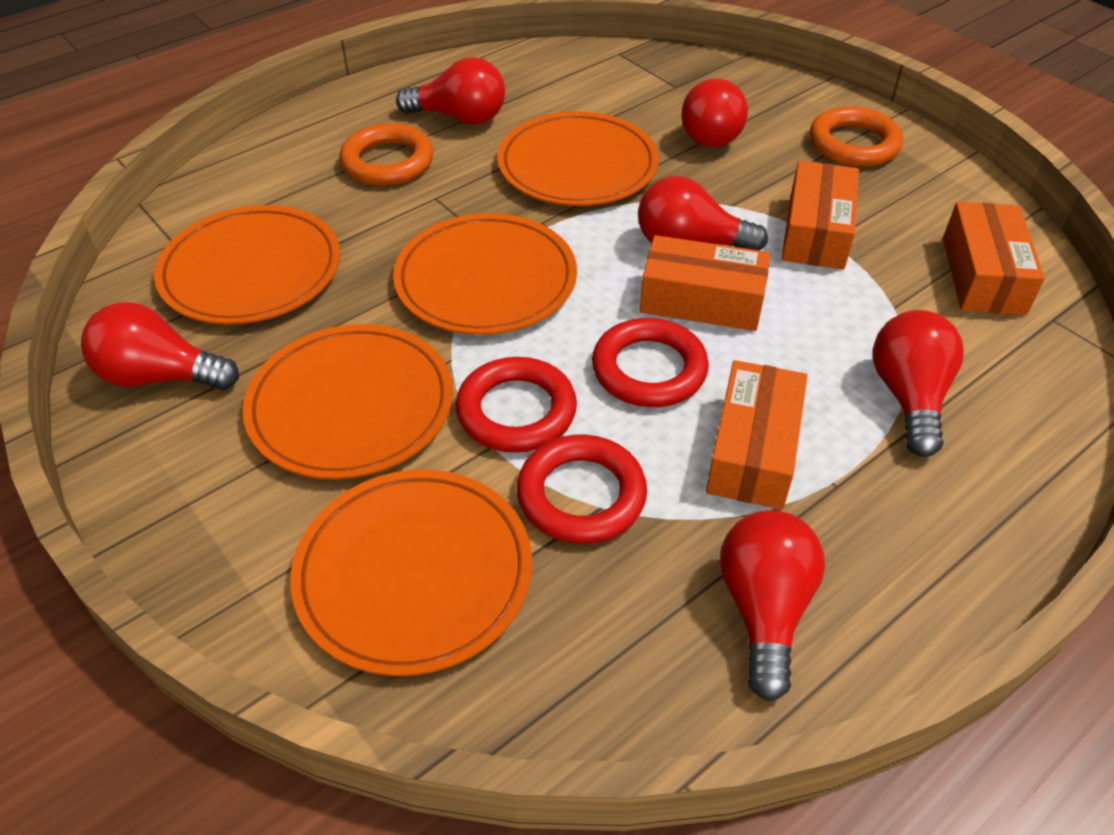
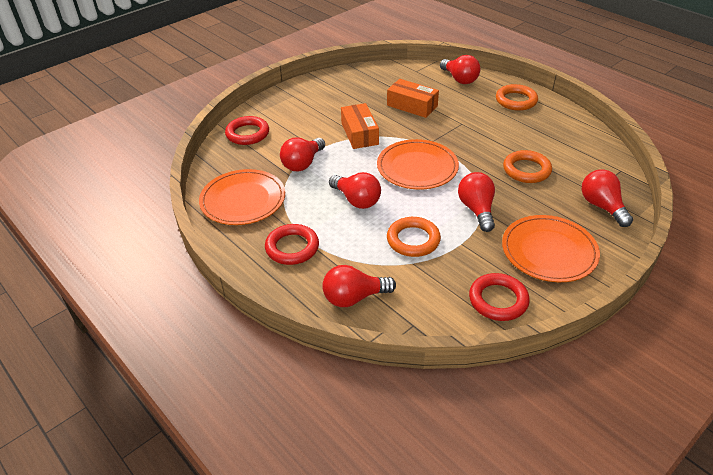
orange box: 4 -> 2
orange plate: 5 -> 3
orange ring: 2 -> 3

